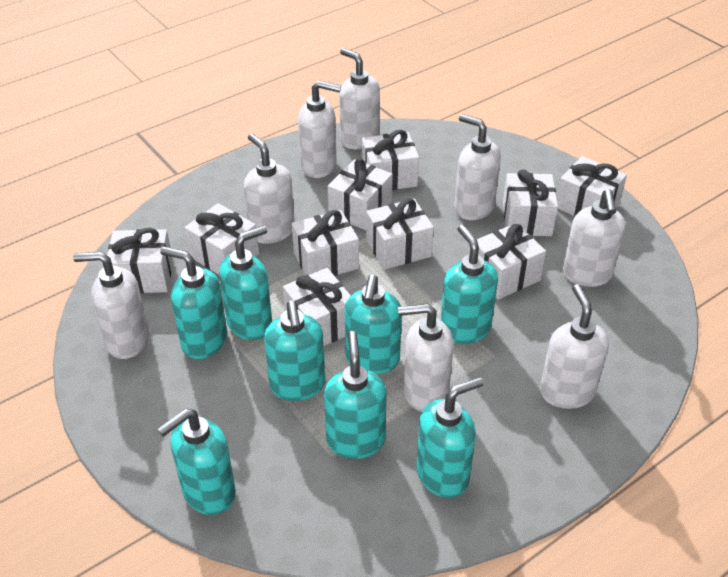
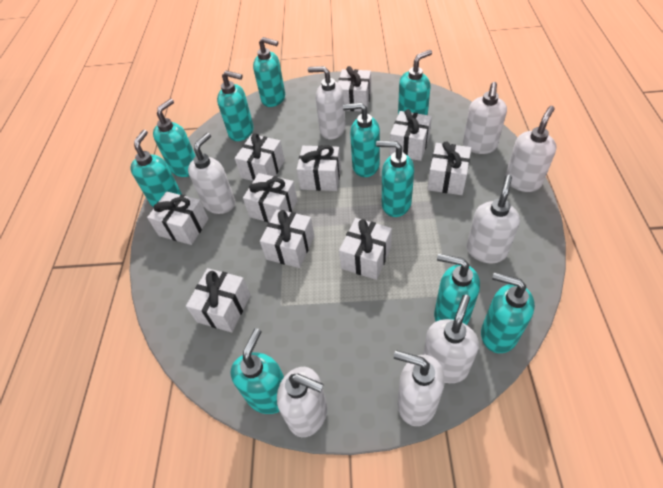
turquoise soap dispenser: 8 -> 10

